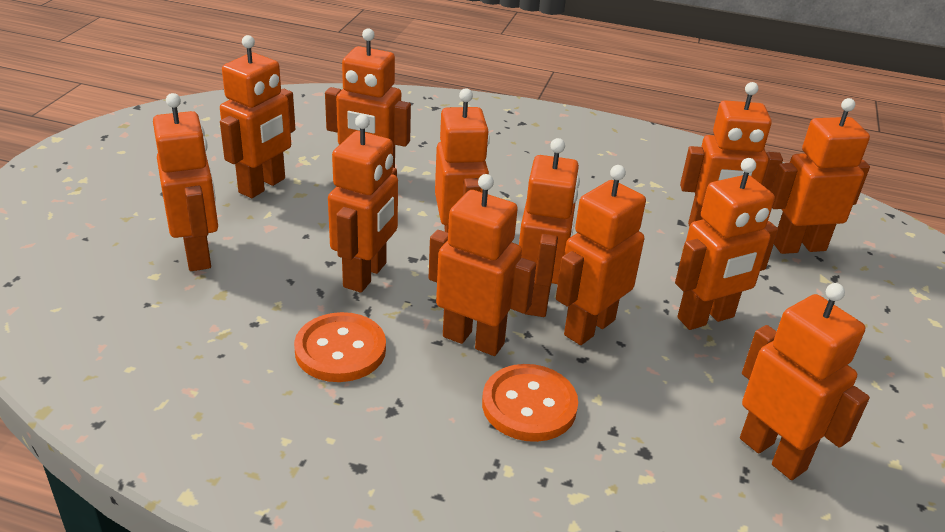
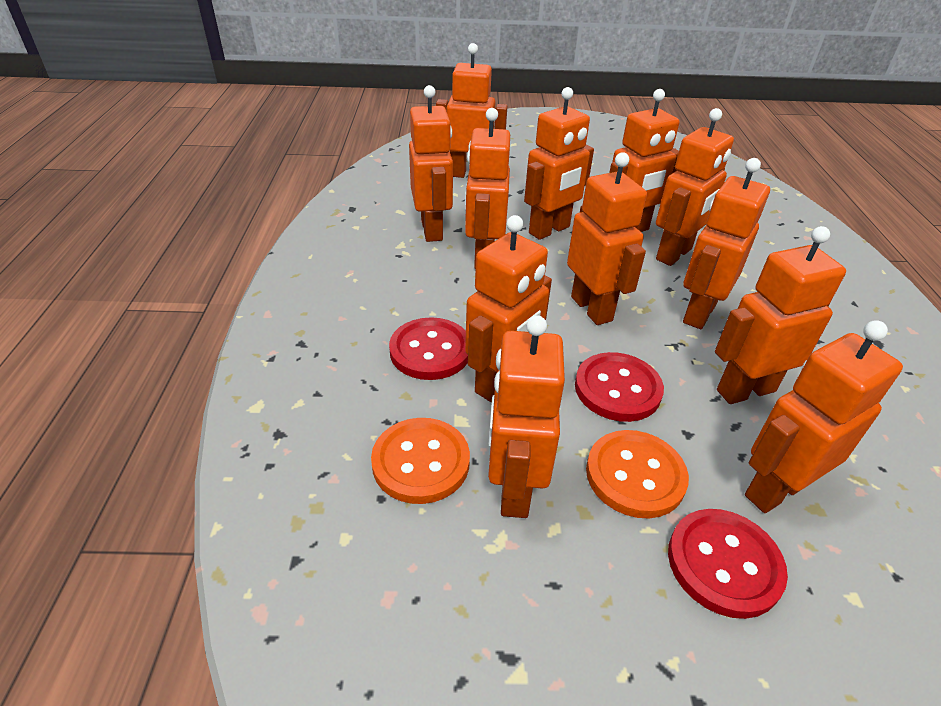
red button: 0 -> 3

